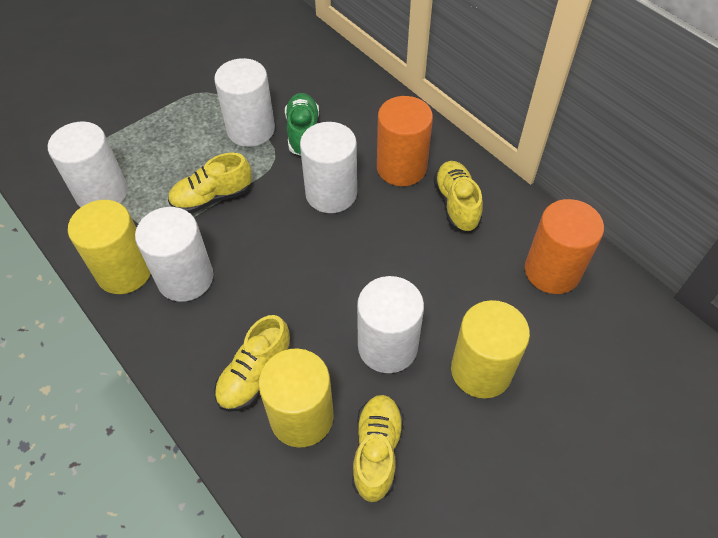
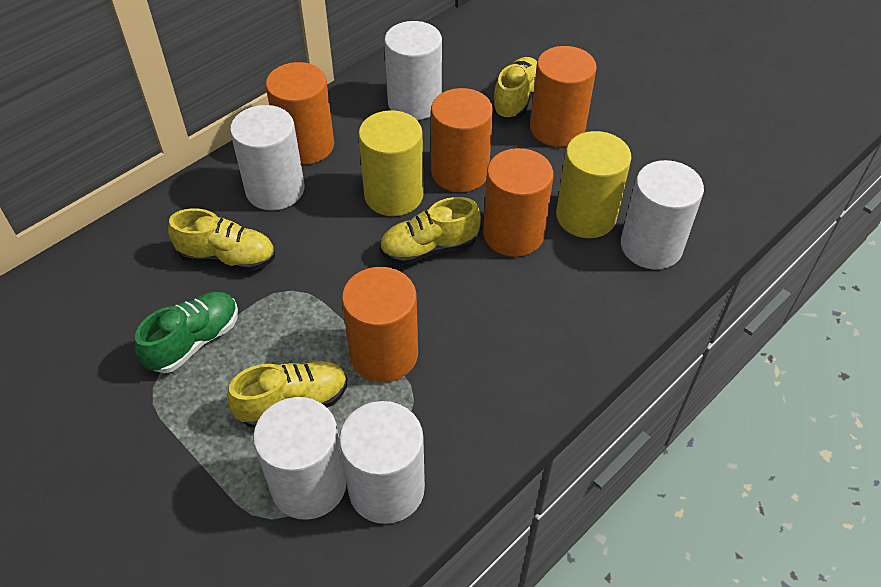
orange cylinder: 2 -> 5
yellow cylinder: 3 -> 2

